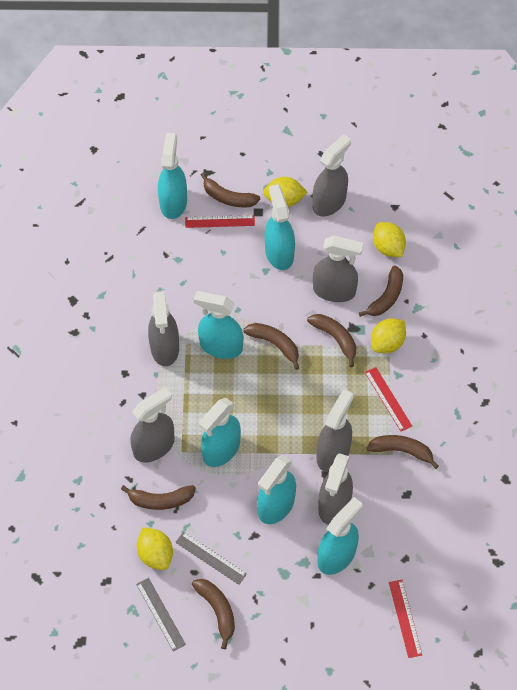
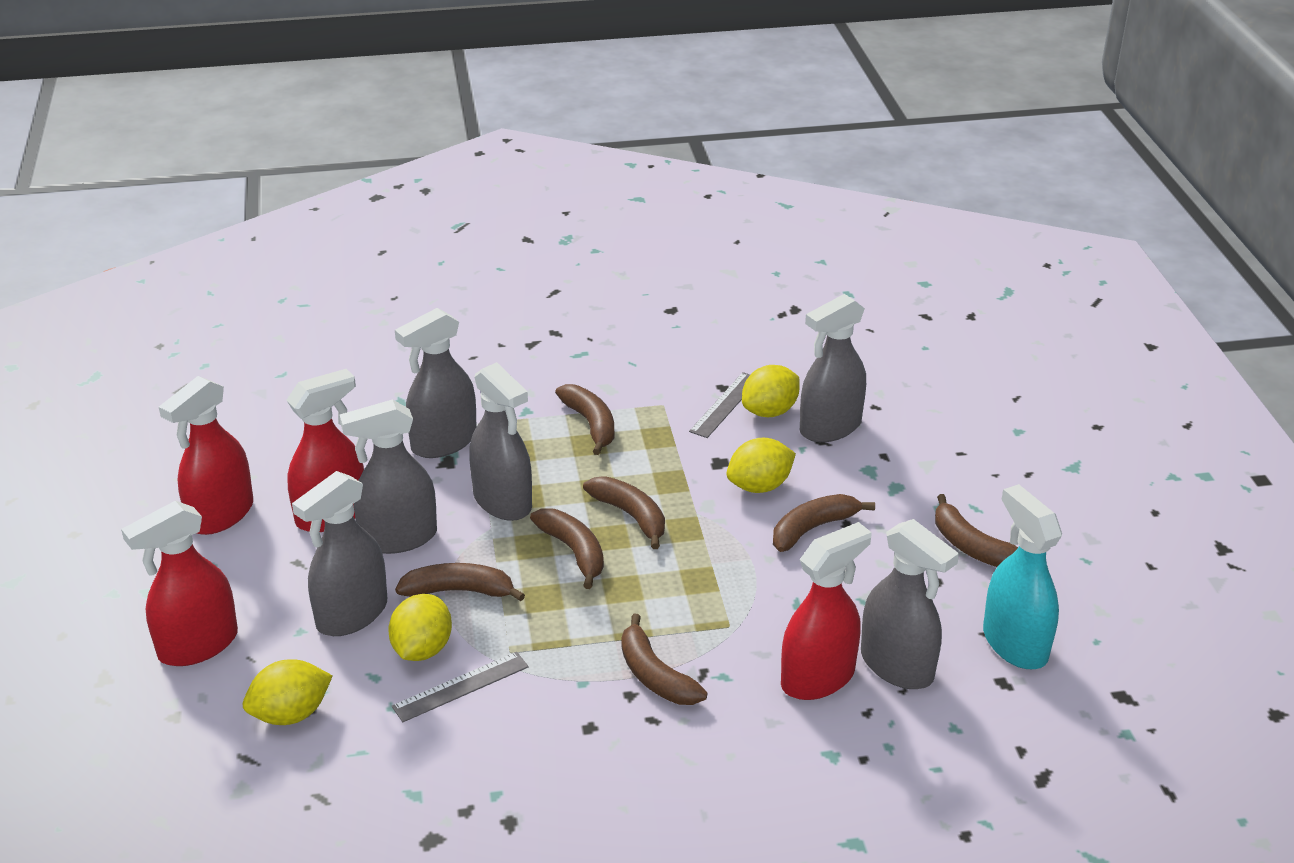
red ruler: 3 -> 0
red spray bottle: 0 -> 4
turquoise spray bottle: 6 -> 1

